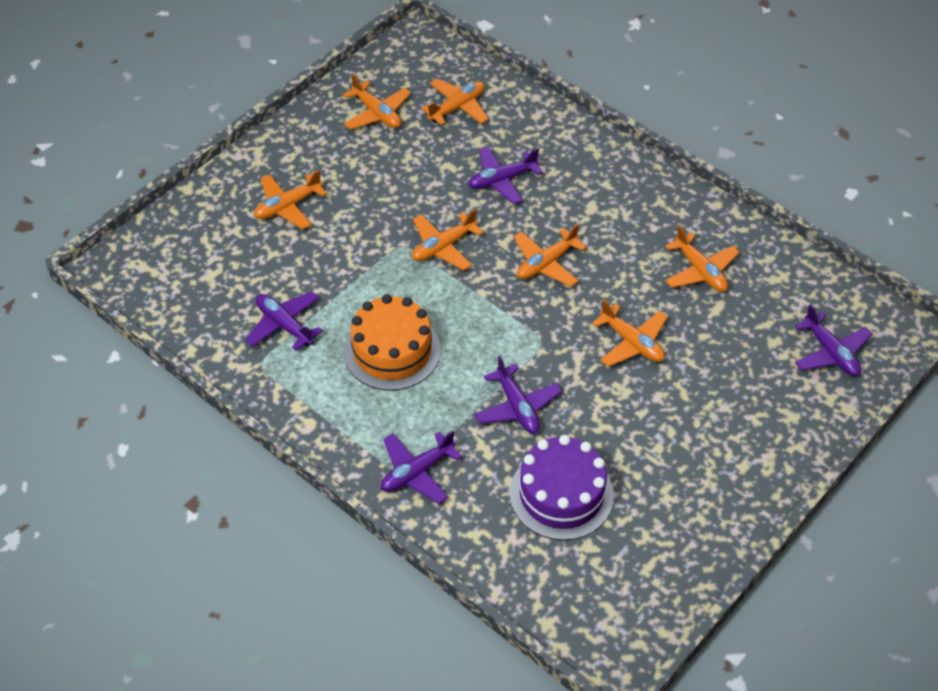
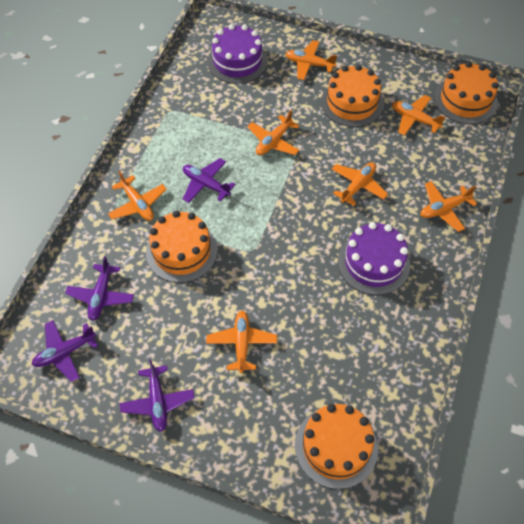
orange cake: 1 -> 4
purple cake: 1 -> 2
purple plane: 5 -> 4

